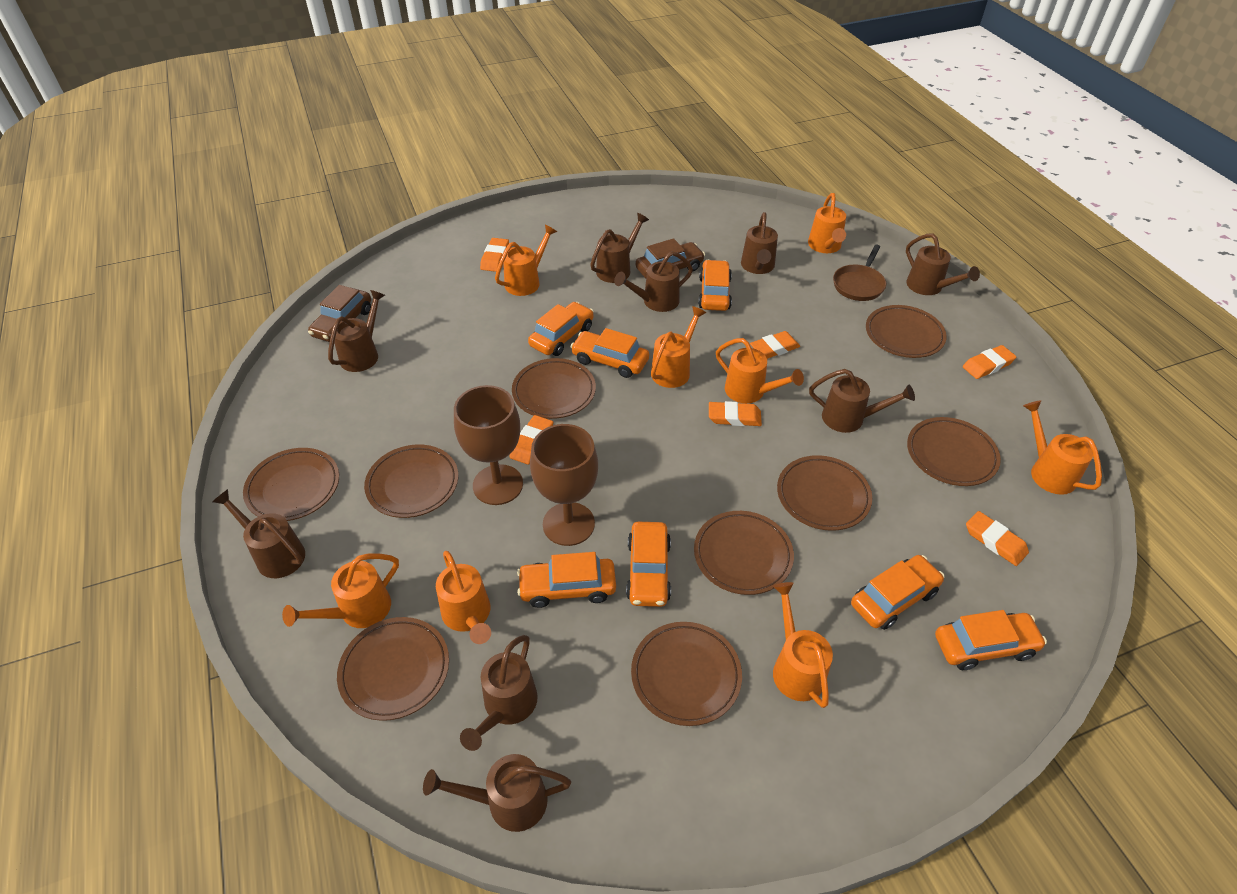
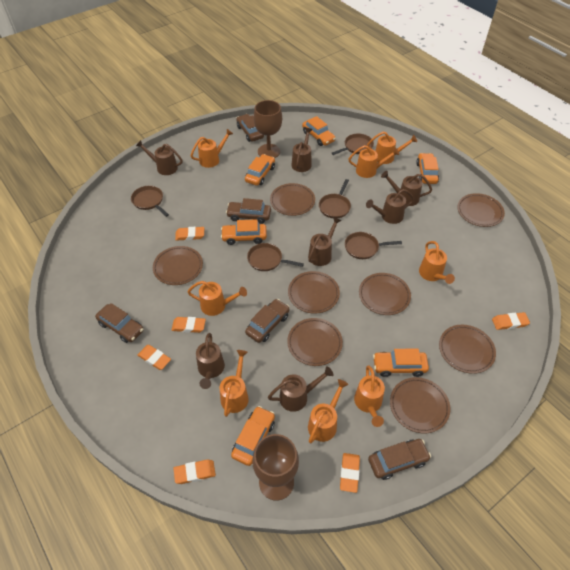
brown car: 2 -> 5
brown pan: 1 -> 5
brown plate: 9 -> 8
brown watering can: 9 -> 7
orange car: 7 -> 6

